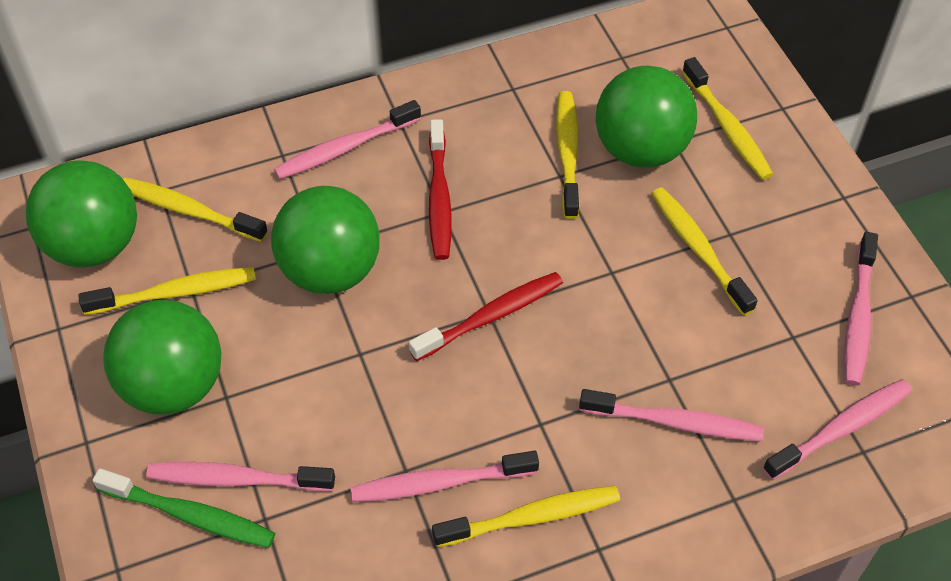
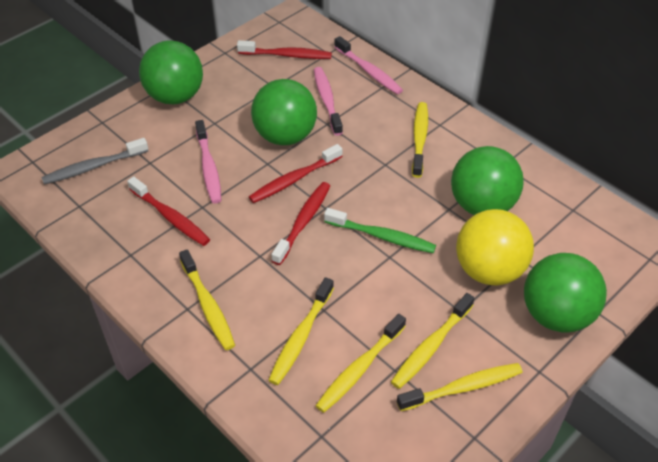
grey toothbrush: 0 -> 1
pink toothbrush: 6 -> 3
red toothbrush: 2 -> 4
yellow ball: 0 -> 1

